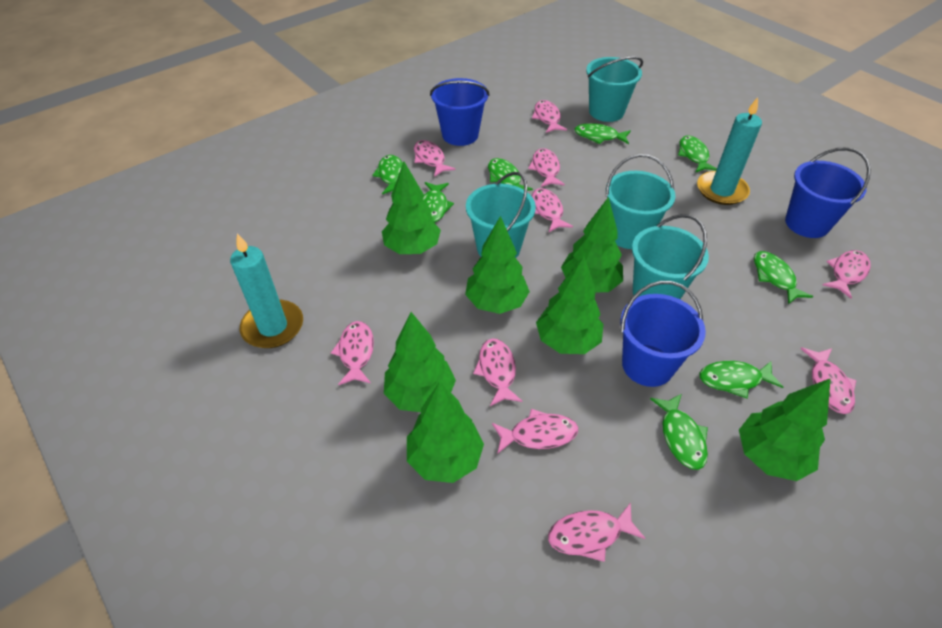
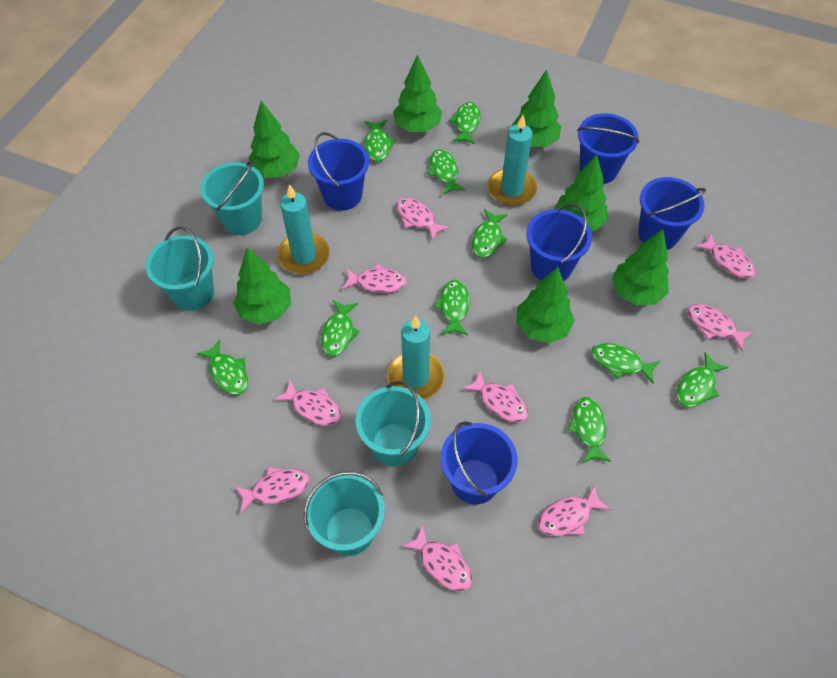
blue bucket: 3 -> 5
green fish: 8 -> 10
pink fish: 10 -> 9
turquoise candle: 2 -> 3

